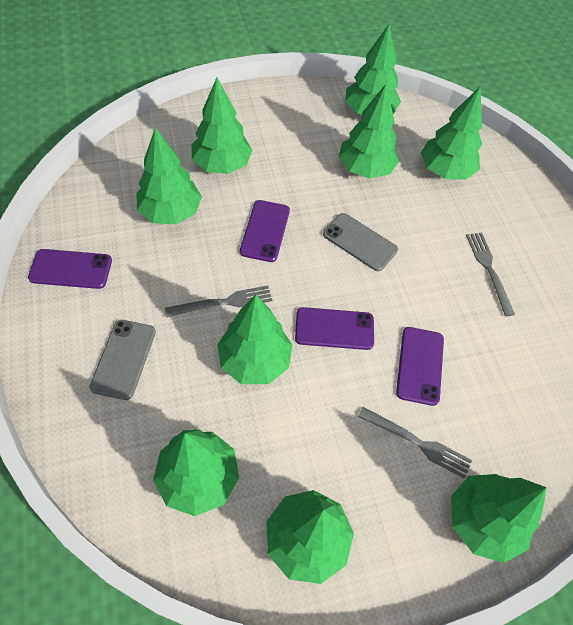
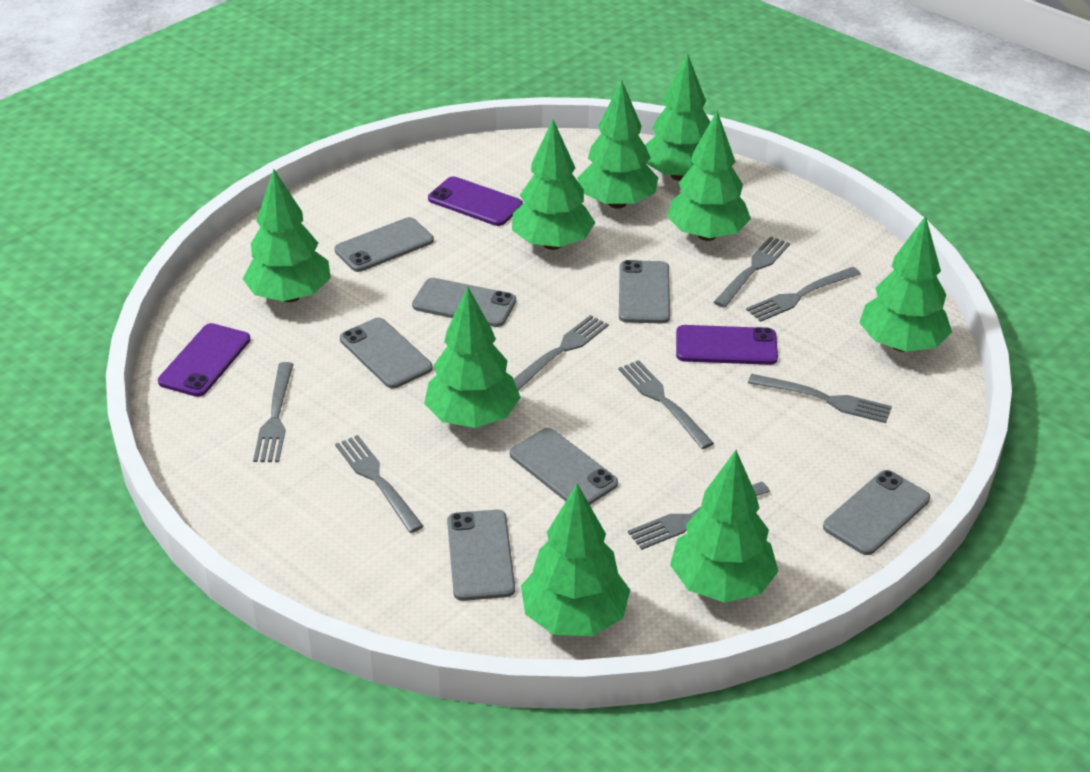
grey fork: 3 -> 8
grey phone: 2 -> 7
purple phone: 4 -> 3

